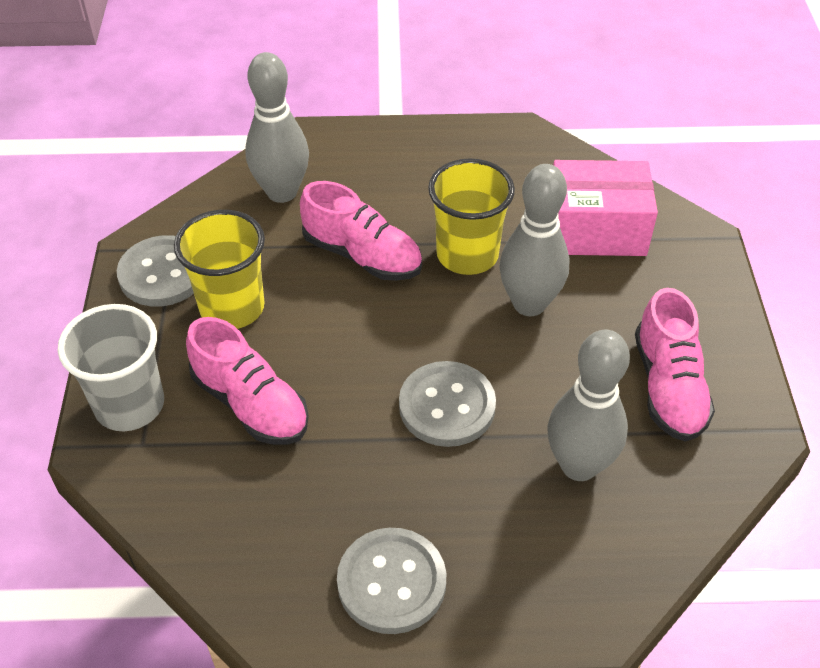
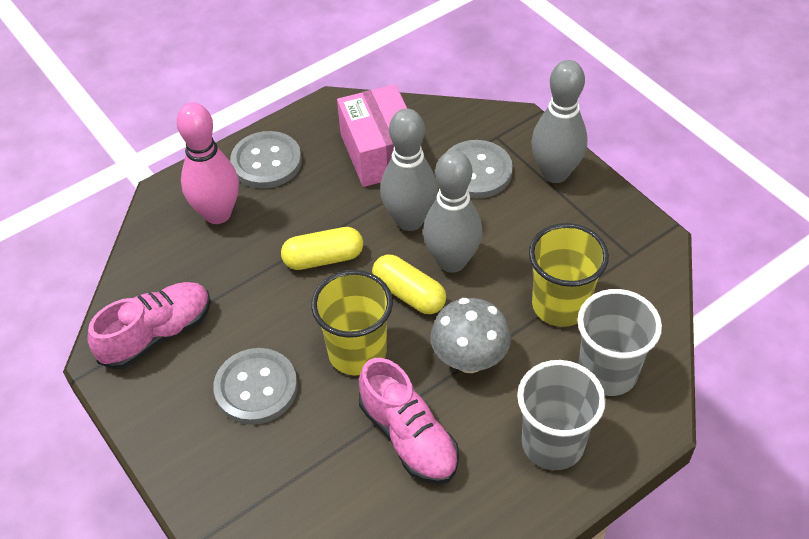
grey cup: 1 -> 2
grey mushroom: 0 -> 1
pink bowling pin: 0 -> 1
pink shoe: 3 -> 2
yellow capsule: 0 -> 2

